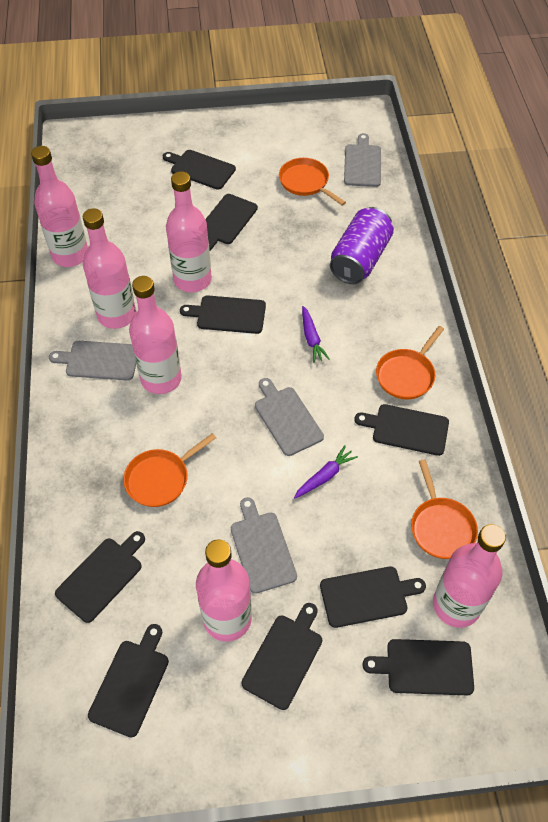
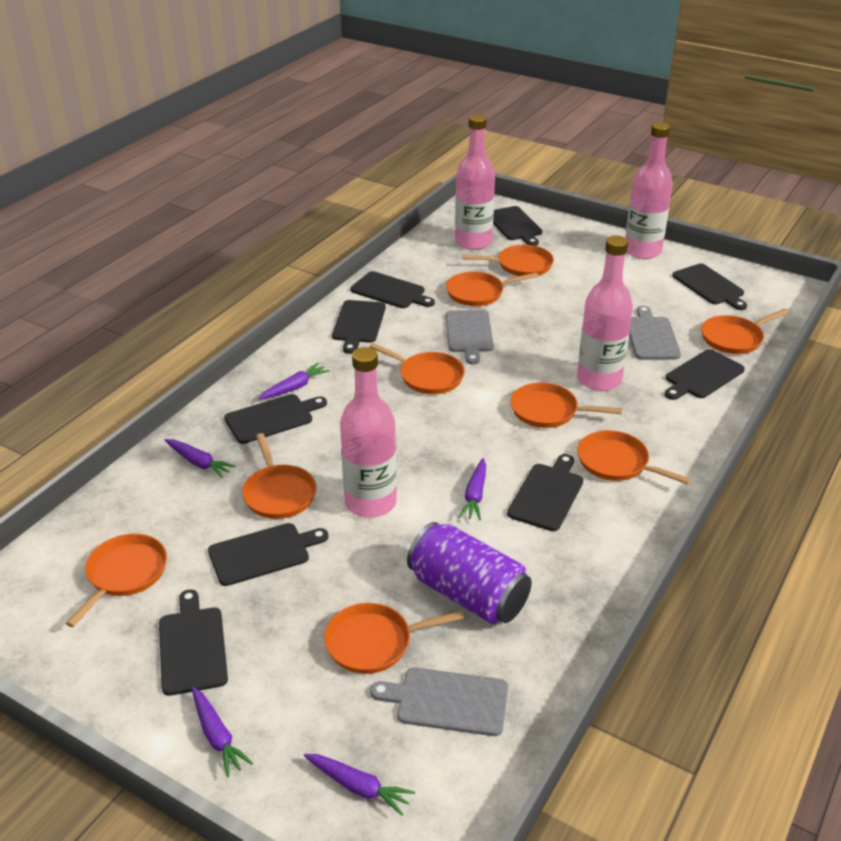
grey cutting board: 4 -> 3
orange pan: 4 -> 9
pink bottle: 6 -> 4
purple carrot: 2 -> 5

